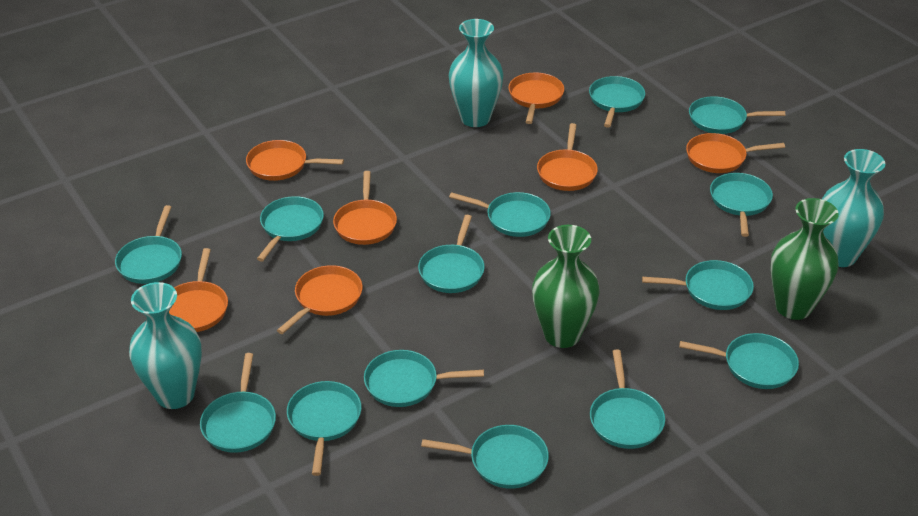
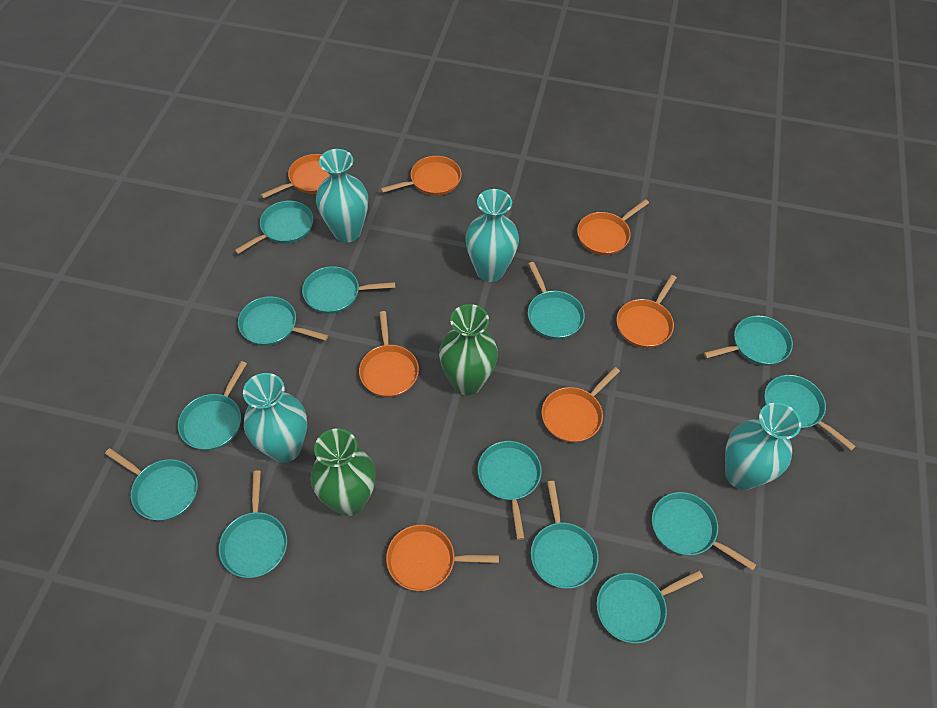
turquoise pan: 14 -> 13
turquoise vase: 3 -> 4

